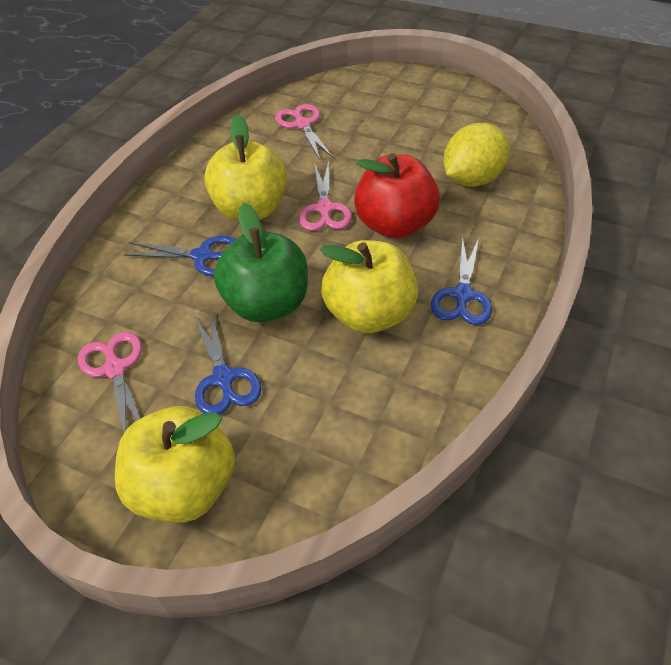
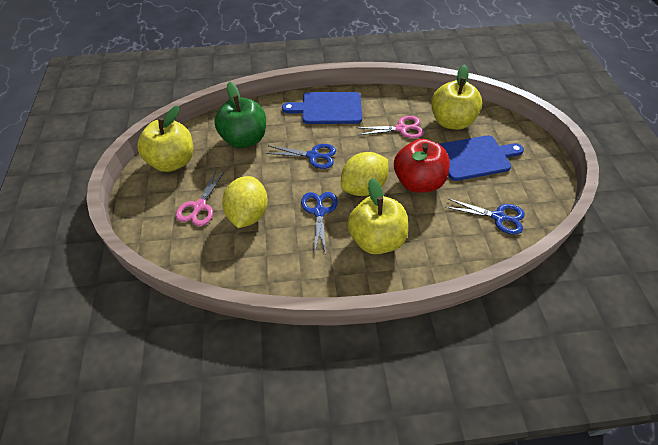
blue cutting board: 0 -> 2
pink scissors: 3 -> 2
yellow lemon: 1 -> 2

